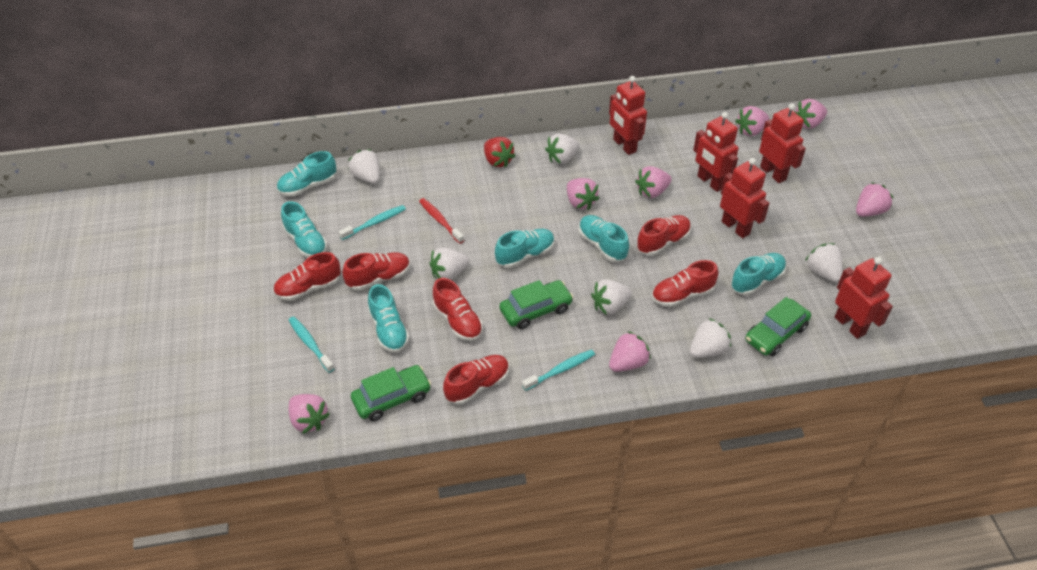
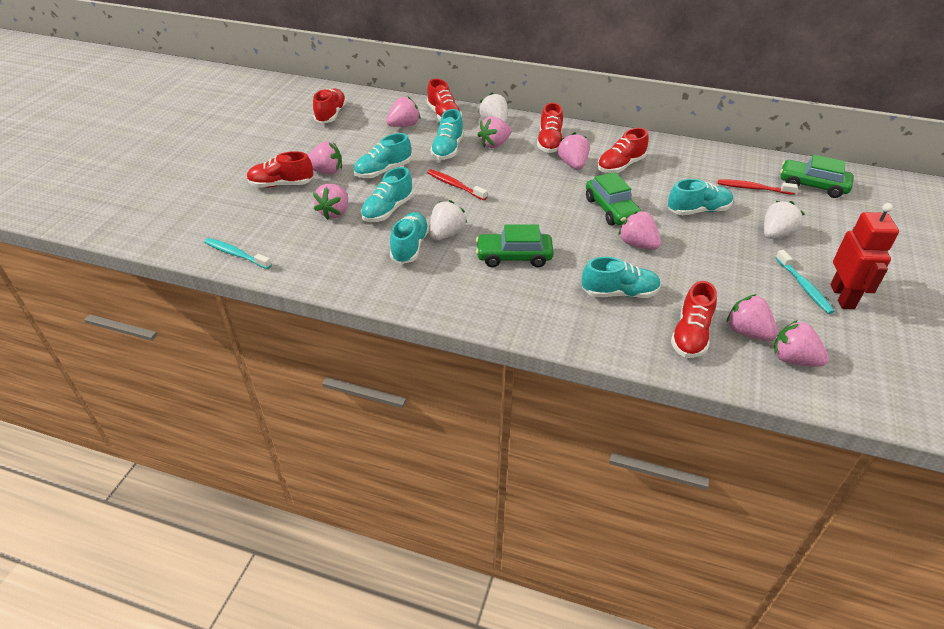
pink strawberry: 7 -> 8
red robot: 5 -> 1
red strawberry: 1 -> 0
red toothbrush: 1 -> 2
turquoise toothbrush: 3 -> 2
white strawberry: 6 -> 3

